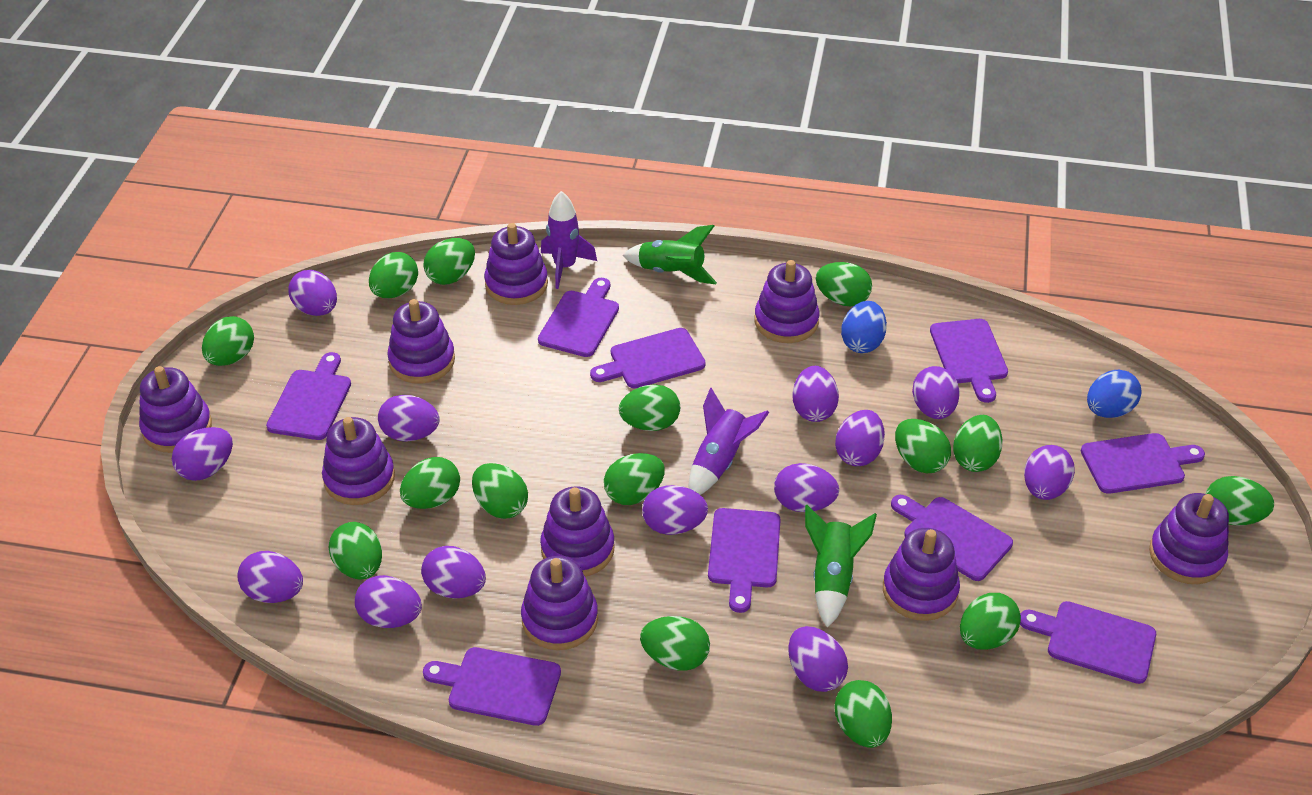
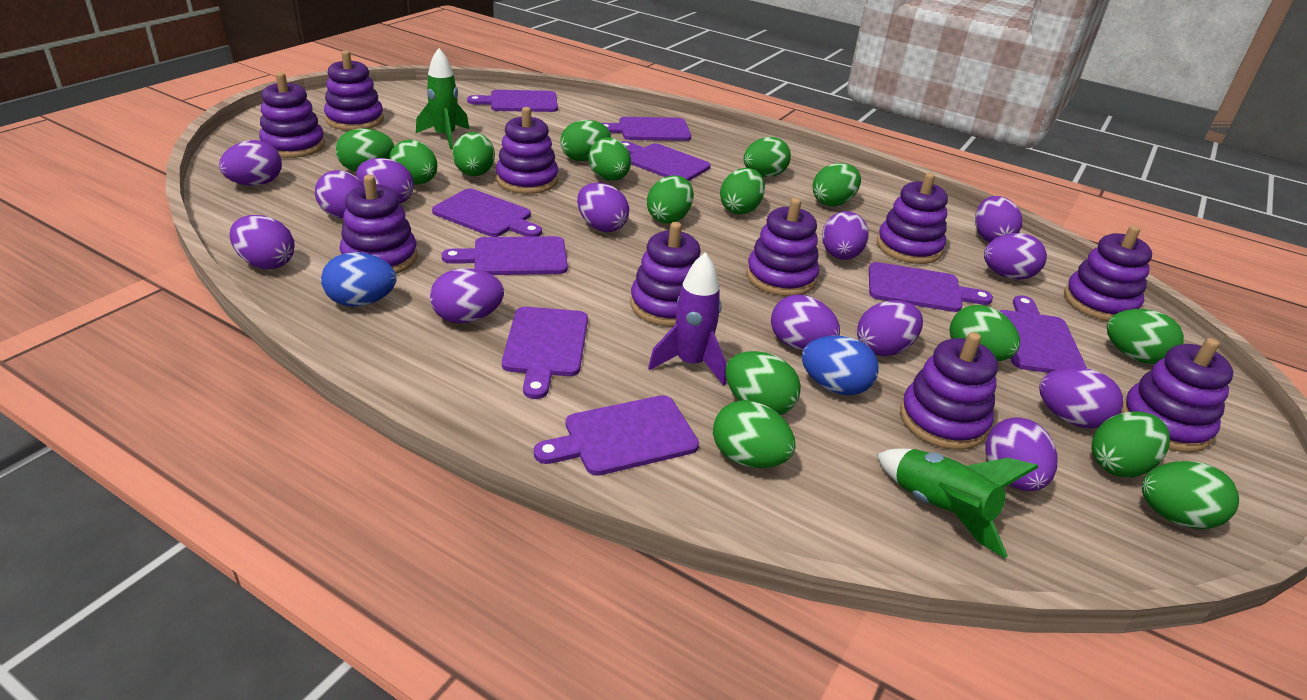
purple rocket: 2 -> 1
purple stacking toy: 9 -> 10

